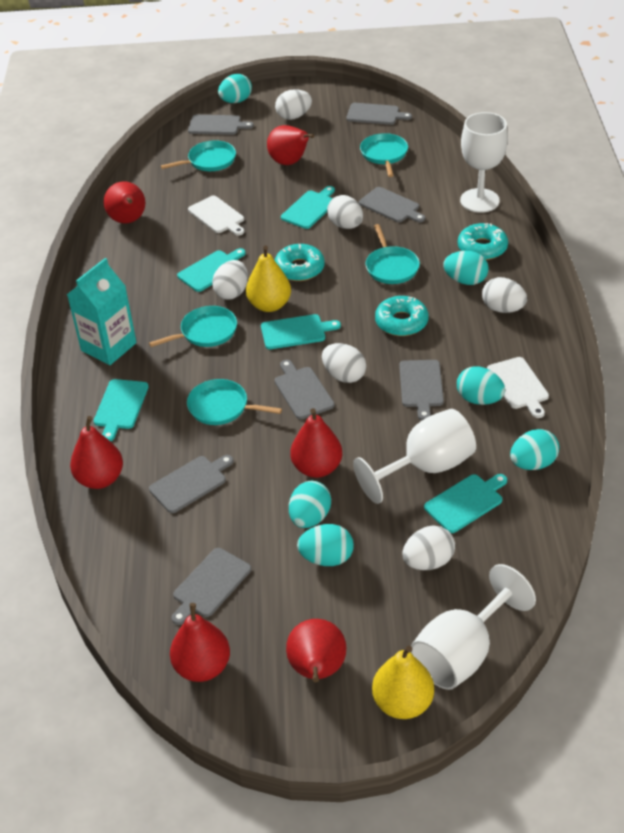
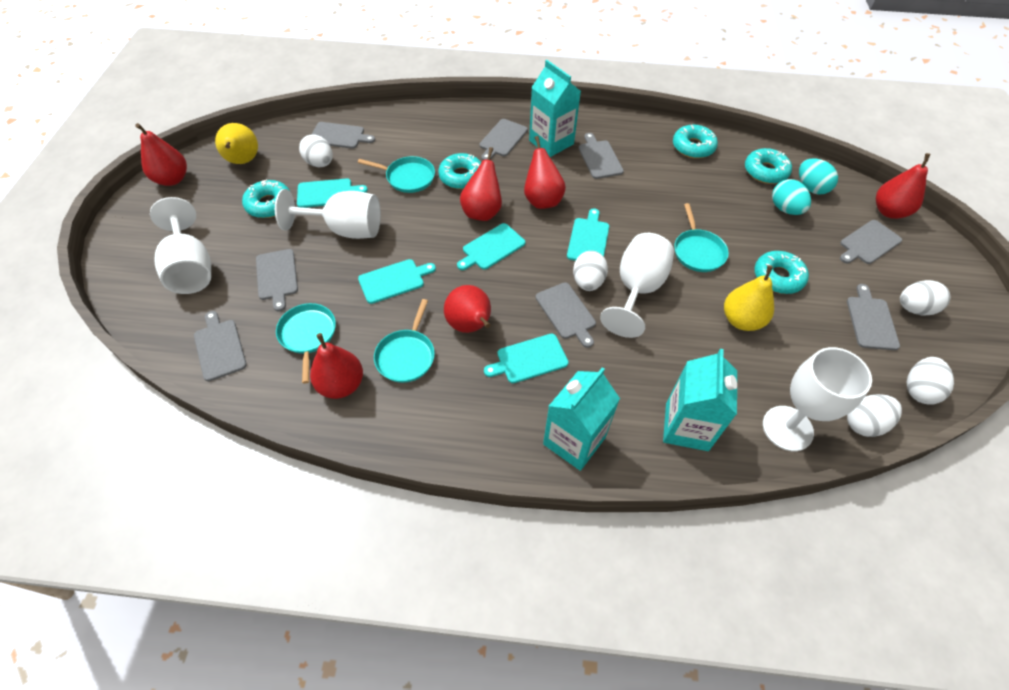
grey cutting board: 7 -> 8
turquoise carton: 1 -> 3
turquoise donut: 3 -> 5
turquoise egg: 6 -> 2
turquoise pan: 5 -> 4
white cutting board: 2 -> 0
white egg: 6 -> 5
white goblet: 3 -> 4

